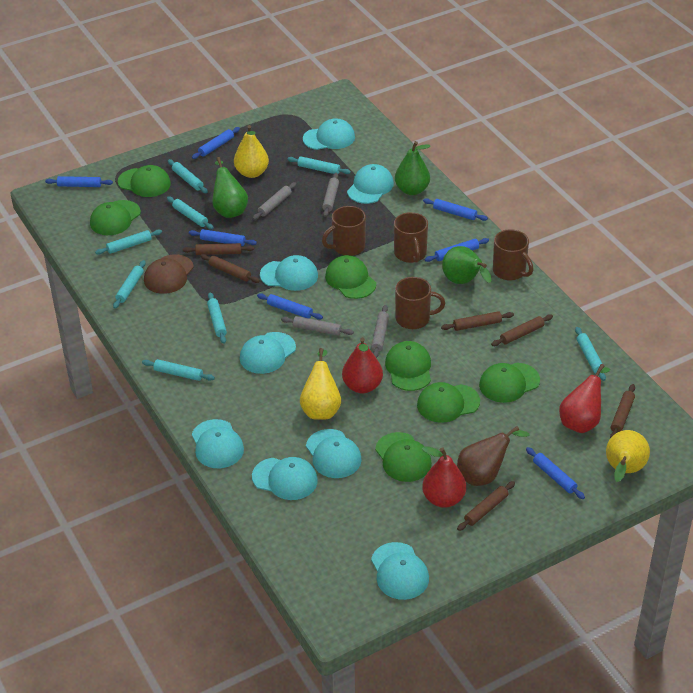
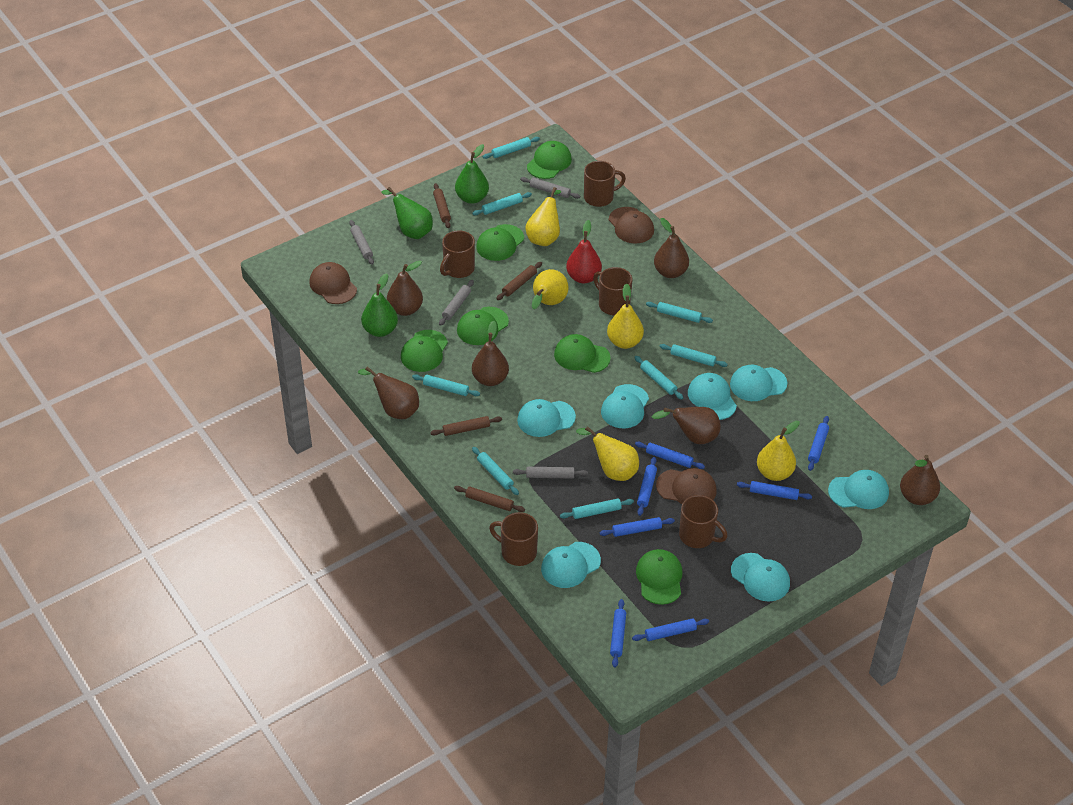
brown cap: 1 -> 3
brown mug: 4 -> 5
brown pear: 1 -> 6
brown rolling pin: 6 -> 4
green cap: 7 -> 6
red pear: 3 -> 1
turquoise cap: 8 -> 7
yellow pear: 3 -> 5

